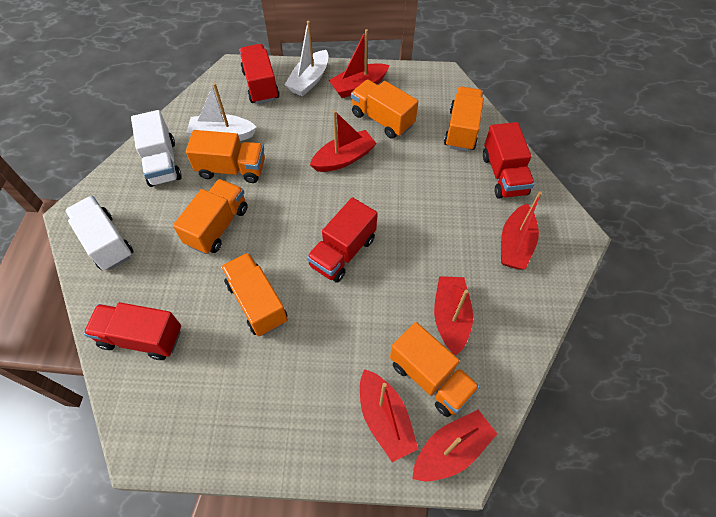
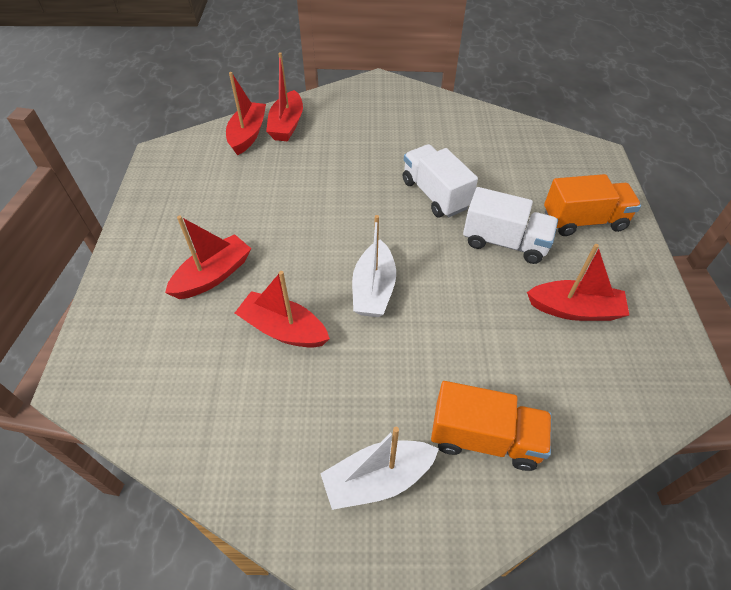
orange truck: 6 -> 2
red boat: 6 -> 5
red truck: 4 -> 0

